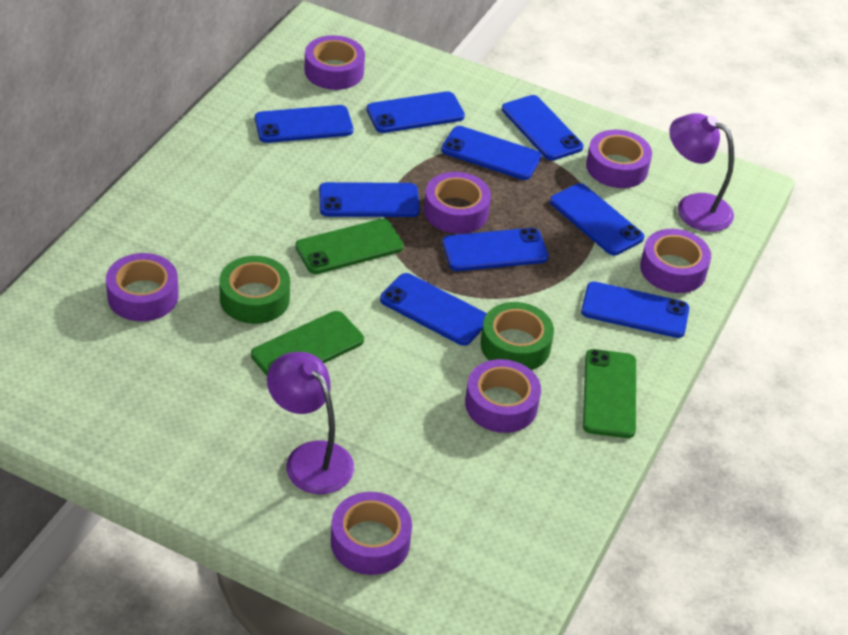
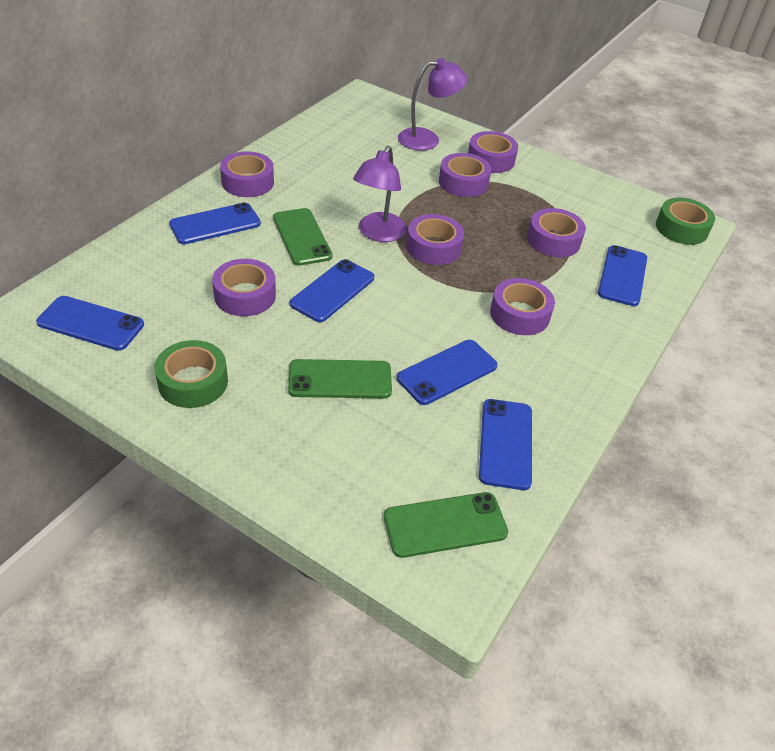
blue phone: 9 -> 6

